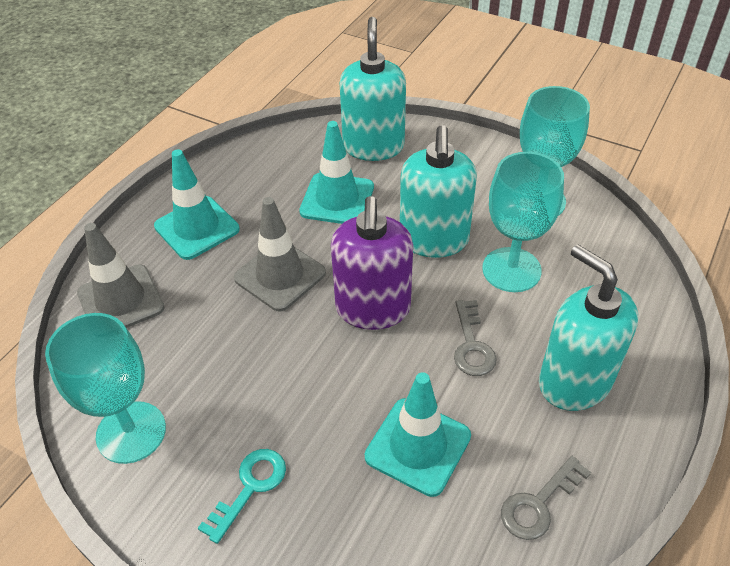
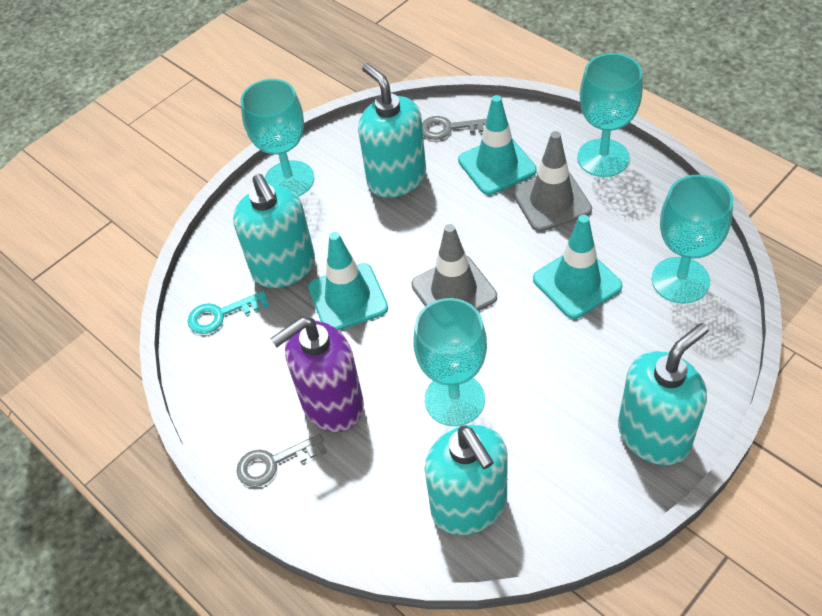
turquoise goblet: 3 -> 4
turquoise soap dispenser: 3 -> 4

